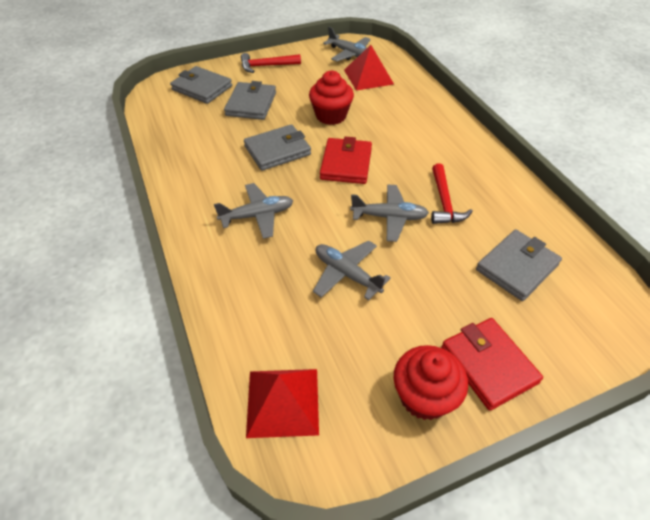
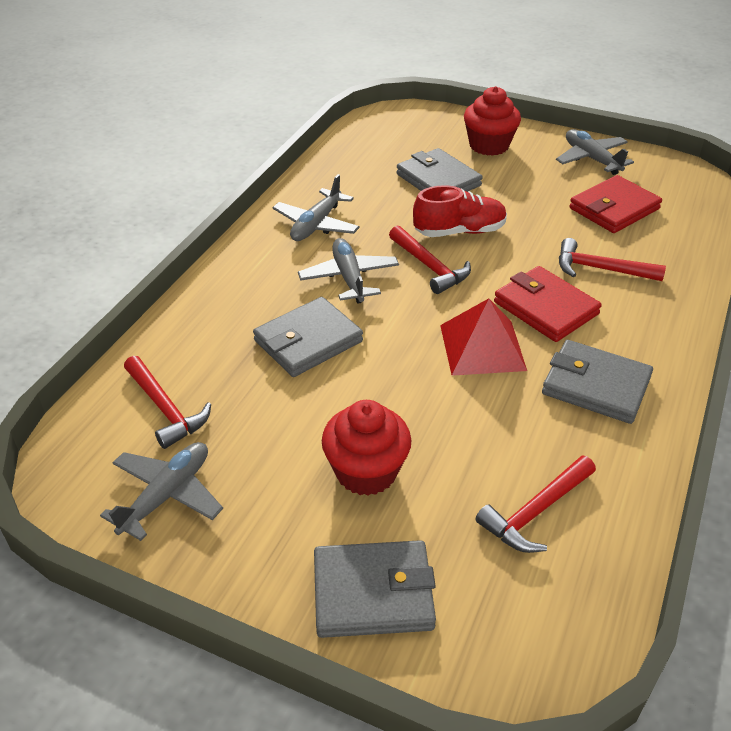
red hammer: 2 -> 4
red pyramid: 2 -> 1
red shoe: 0 -> 1

